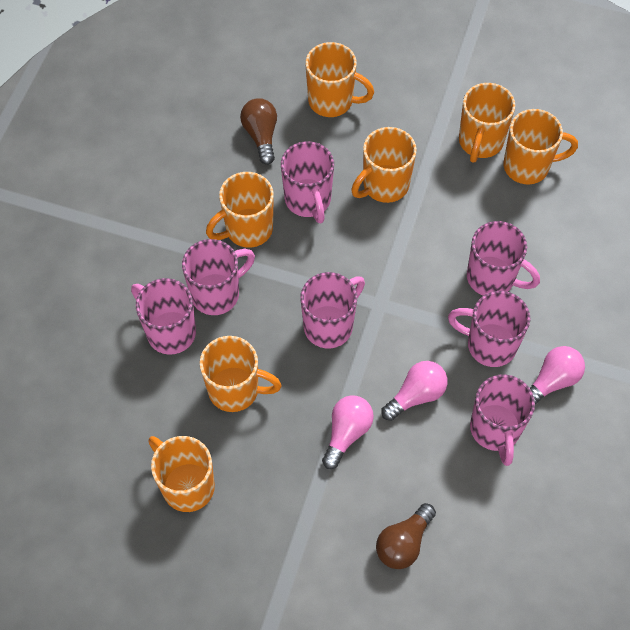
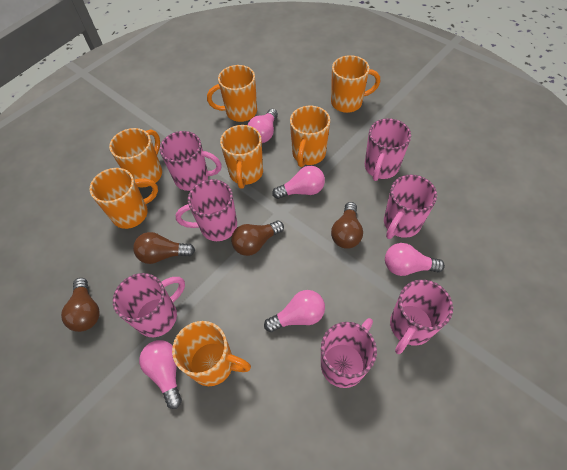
brown light bulb: 2 -> 4
pink light bulb: 3 -> 5

